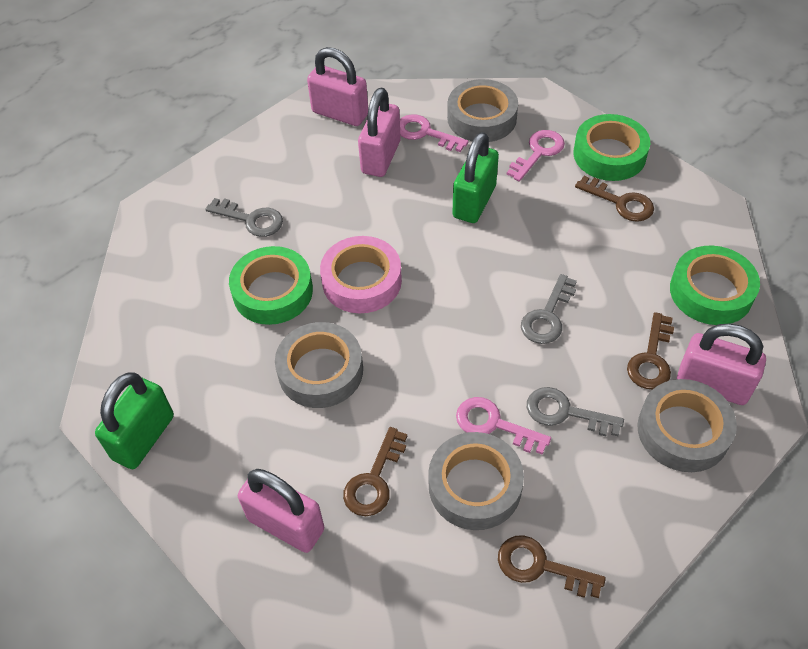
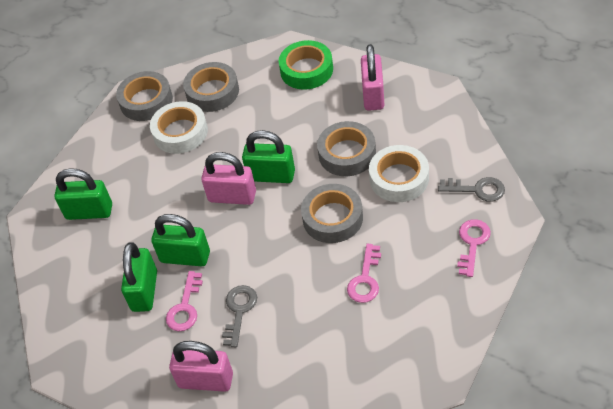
brown key: 4 -> 0
green padlock: 2 -> 4
green tape: 3 -> 1
grey key: 3 -> 2
pink padlock: 4 -> 3
pink tape: 1 -> 0
white tape: 0 -> 2

